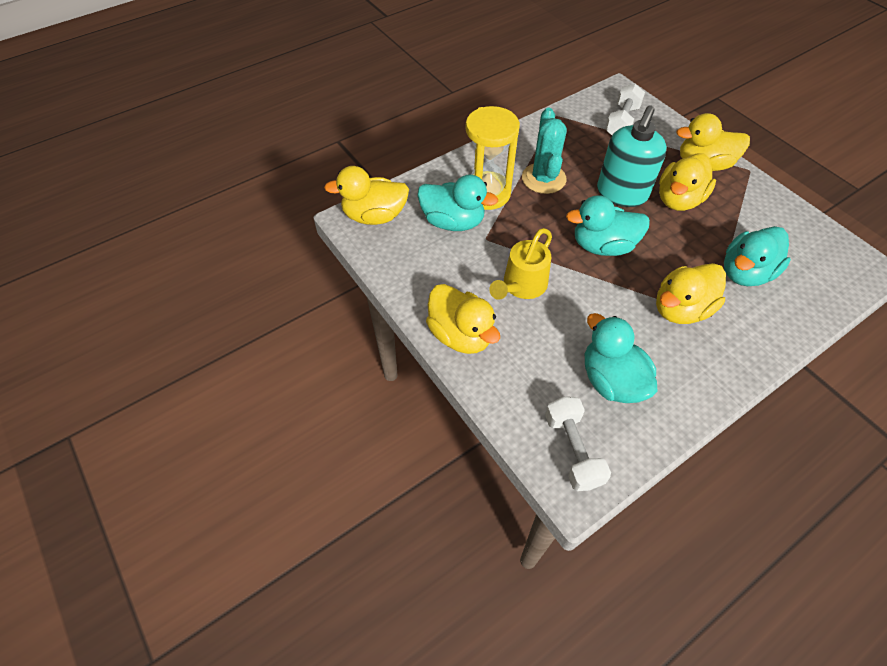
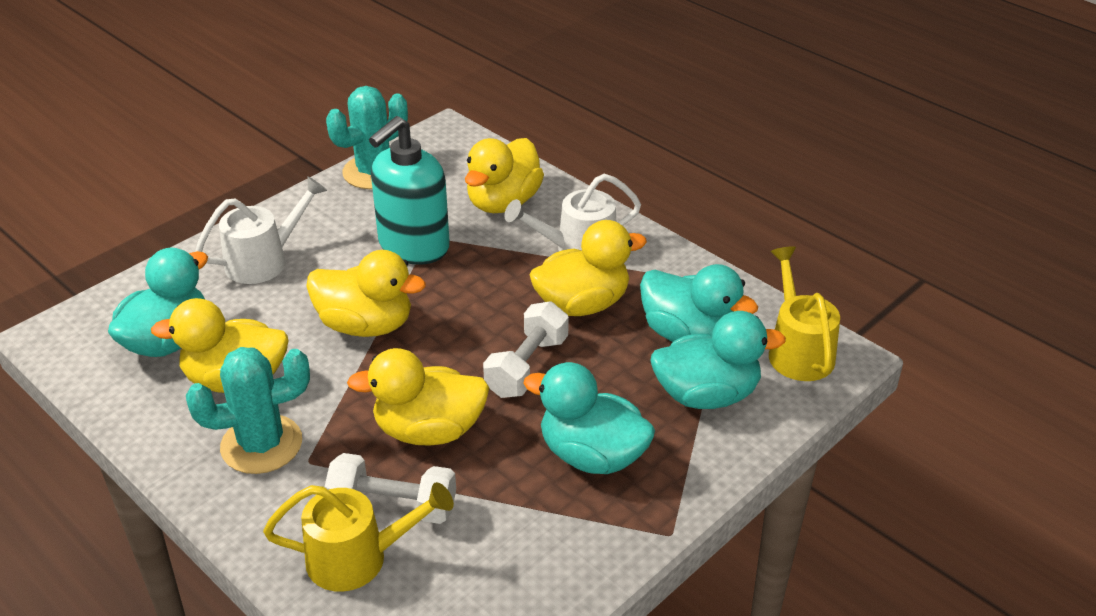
turquoise cactus: 1 -> 2
white watering can: 0 -> 2
yellow hourglass: 1 -> 0
yellow watering can: 1 -> 2

